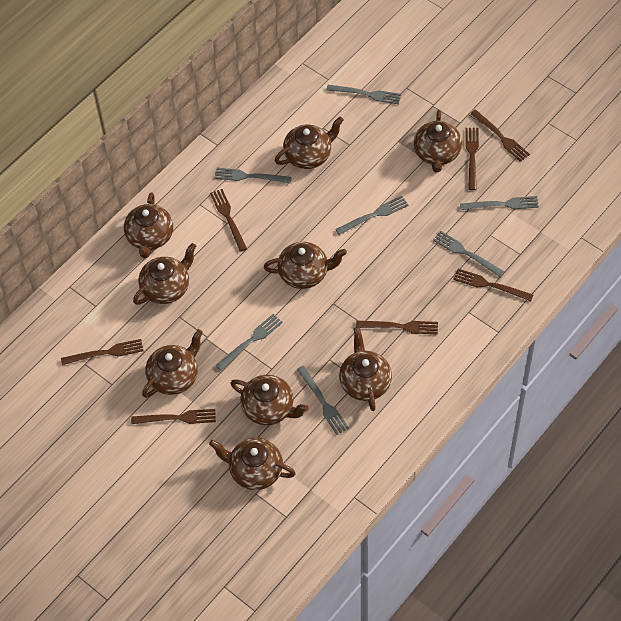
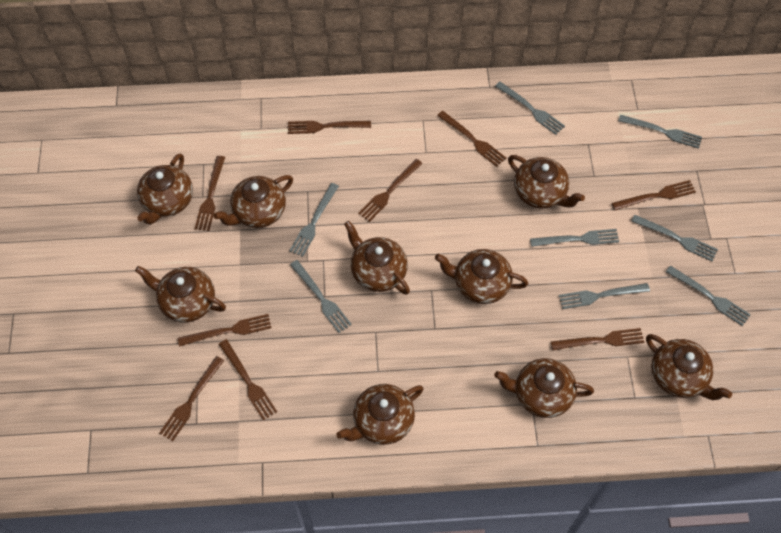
brown fork: 7 -> 9
grey fork: 7 -> 8

